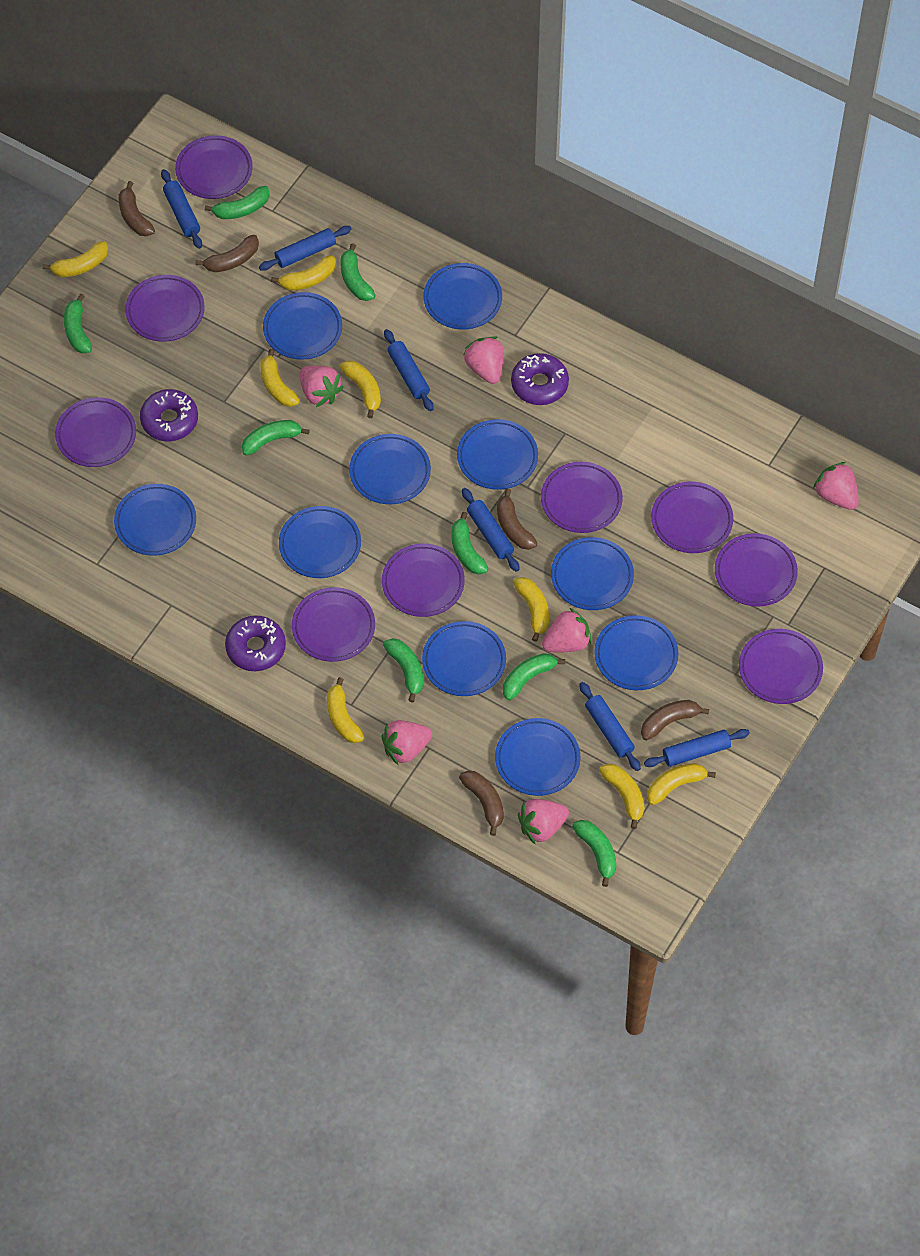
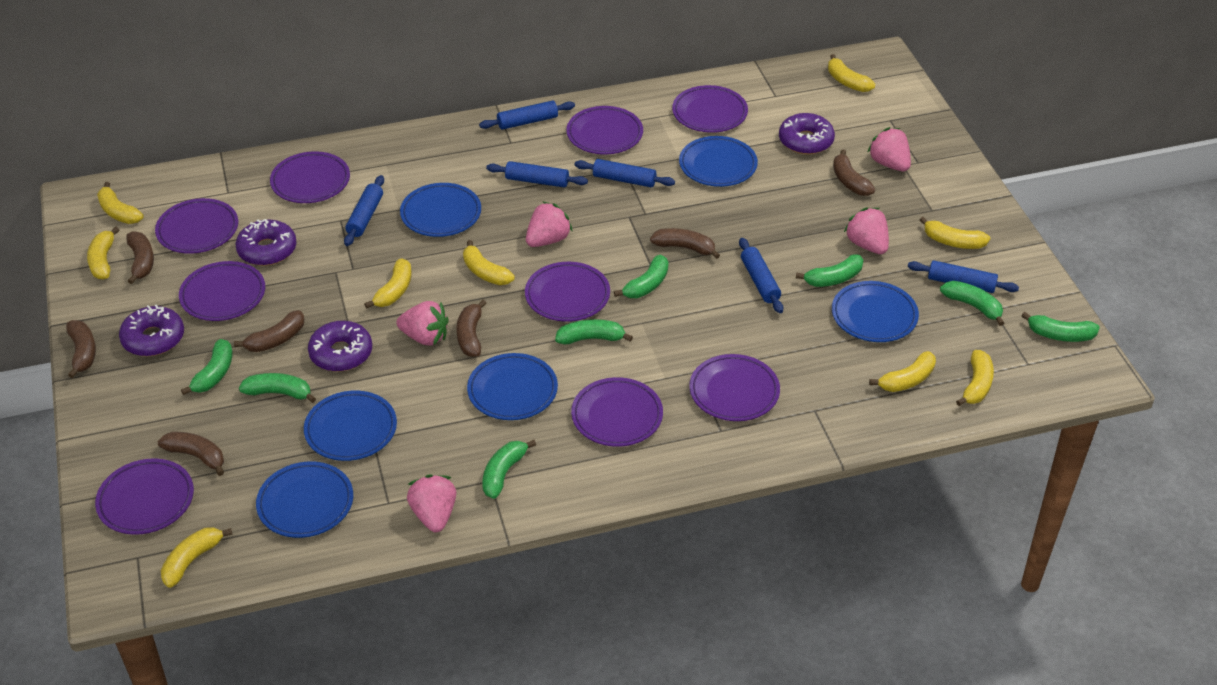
blue plate: 10 -> 6
brown banana: 5 -> 7
pink strawberry: 6 -> 5
purple donut: 3 -> 4
yellow banana: 8 -> 9

